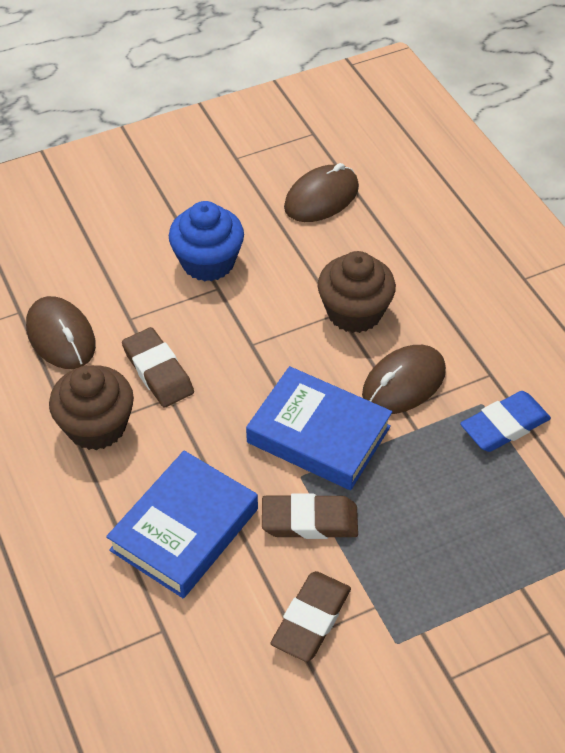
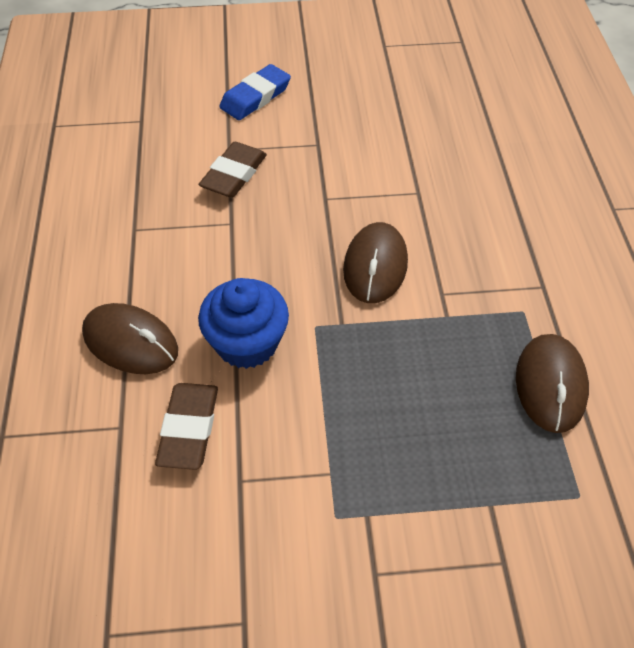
blue book: 2 -> 0
brown cupcake: 2 -> 0
brown eraser: 3 -> 2

